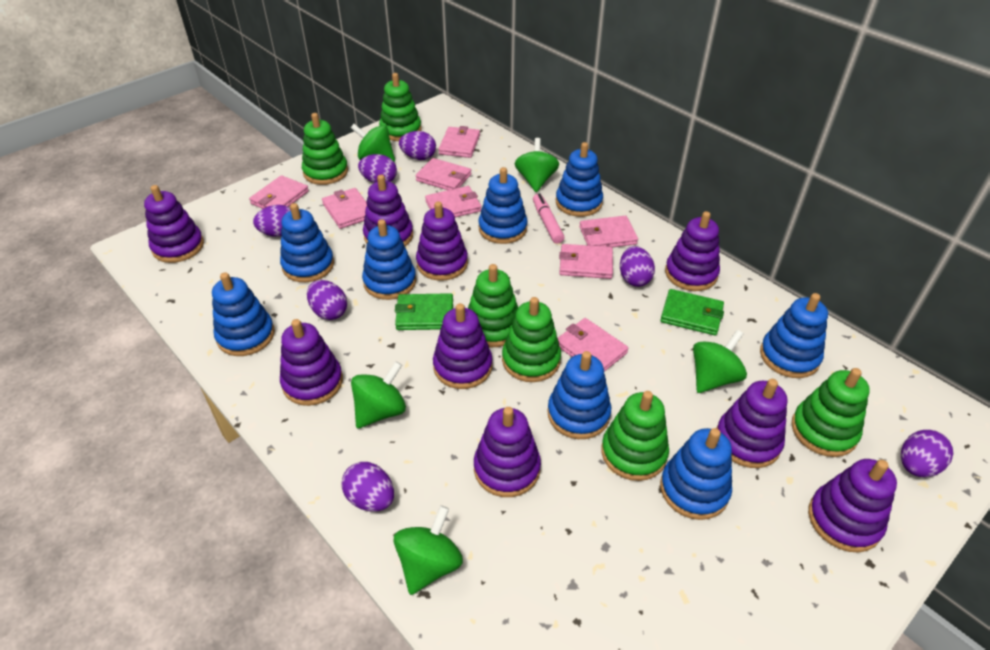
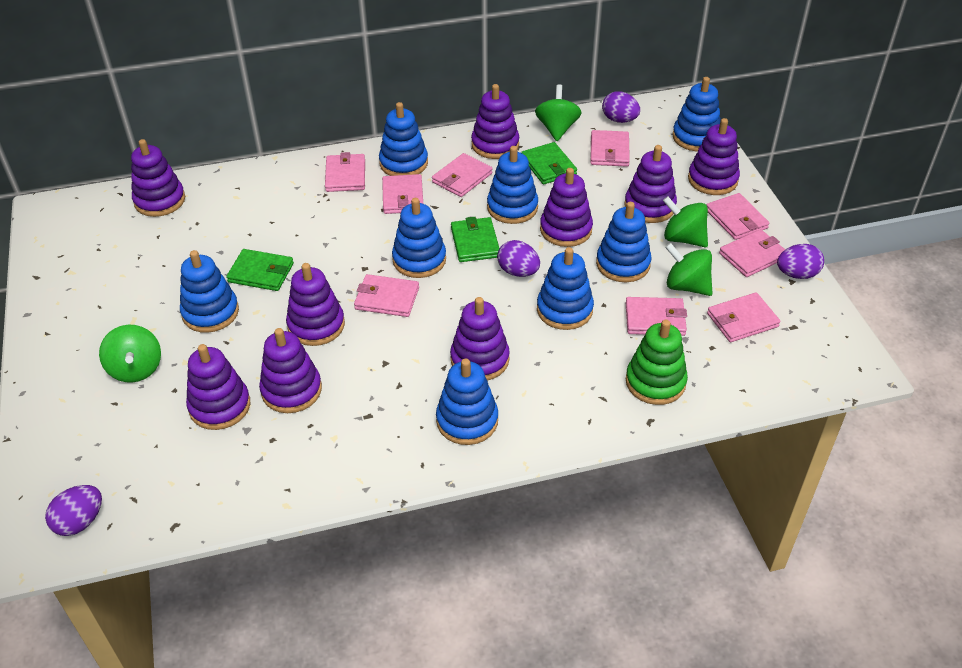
green spinning top: 5 -> 4
green stacking toy: 6 -> 1
green wallet: 2 -> 3
pink marker: 1 -> 0
pink wallet: 8 -> 9
purple egg: 7 -> 4

